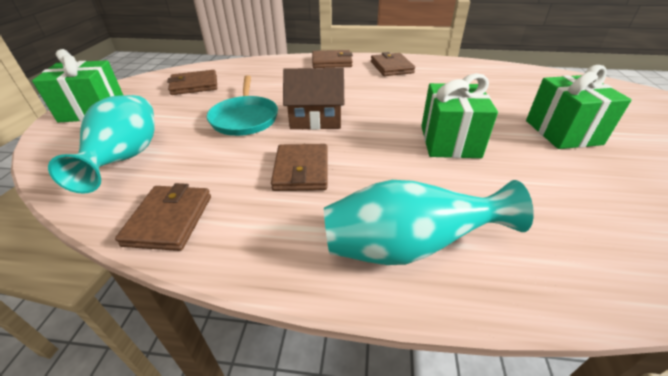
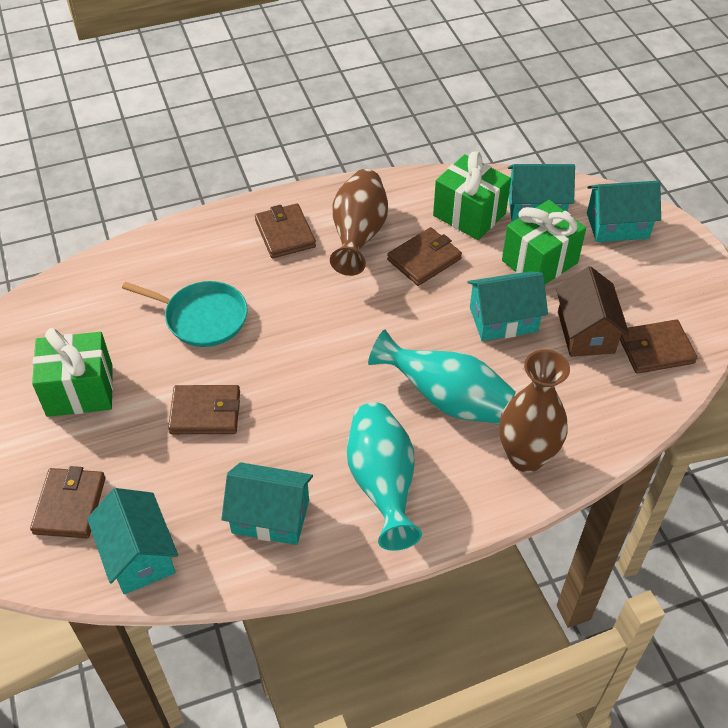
brown vase: 0 -> 2
turquoise house: 0 -> 5

